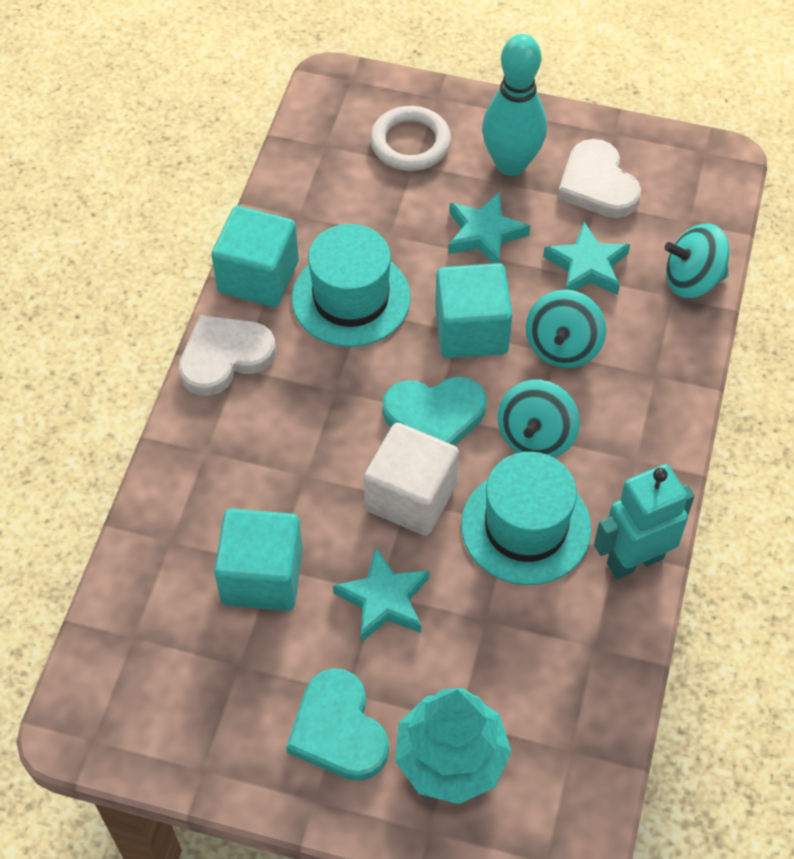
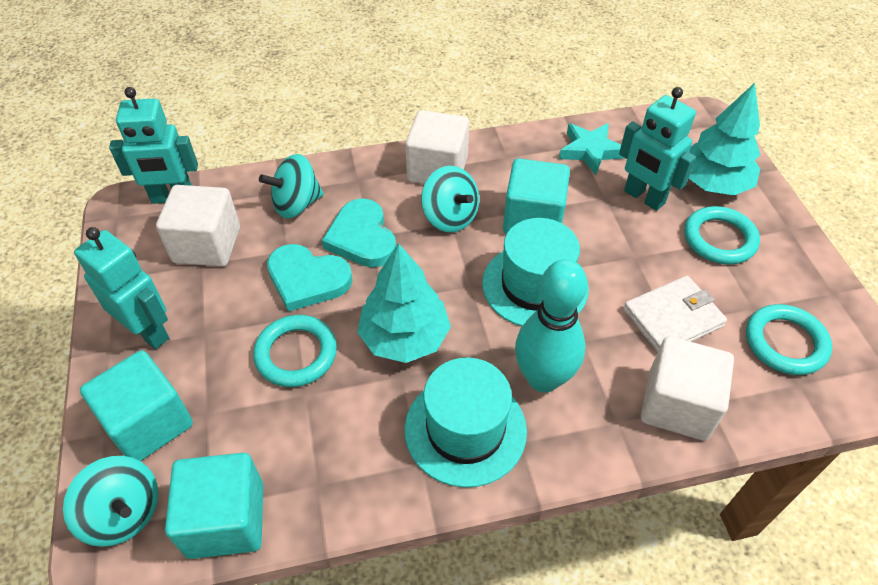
turquoise ring: 0 -> 3
turquoise robot: 1 -> 3
turquoise star: 3 -> 1
turquoise tree: 1 -> 2
white cube: 1 -> 3
white heart: 2 -> 0
white ring: 1 -> 0
white wallet: 0 -> 1

